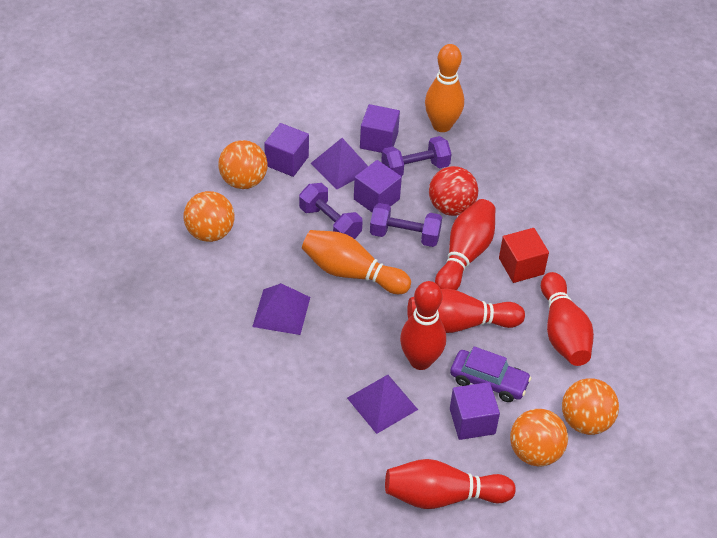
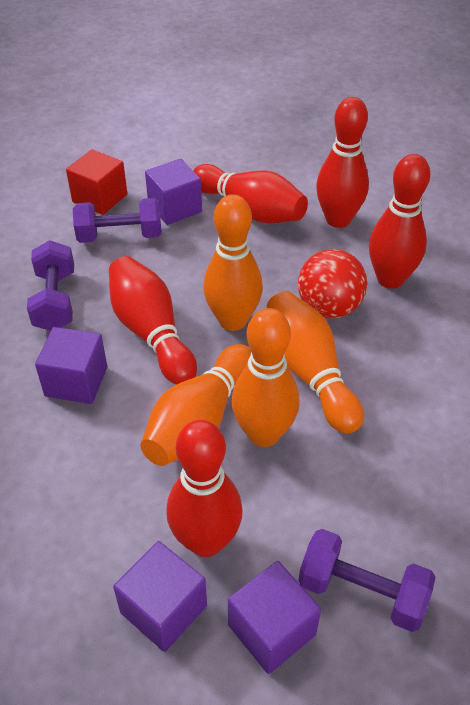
orange ball: 4 -> 0
orange bowling pin: 2 -> 4
purple car: 1 -> 0
purple pyramid: 3 -> 0

